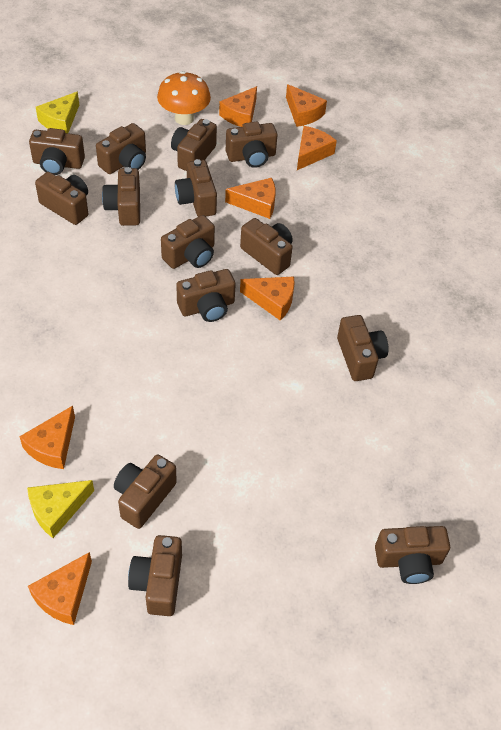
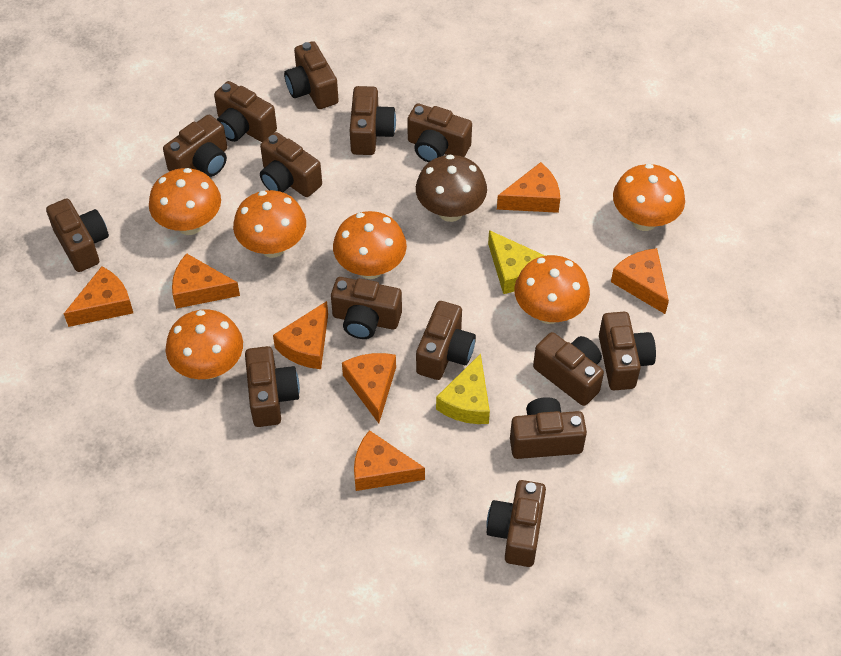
brown mushroom: 0 -> 1
orange mushroom: 1 -> 6

